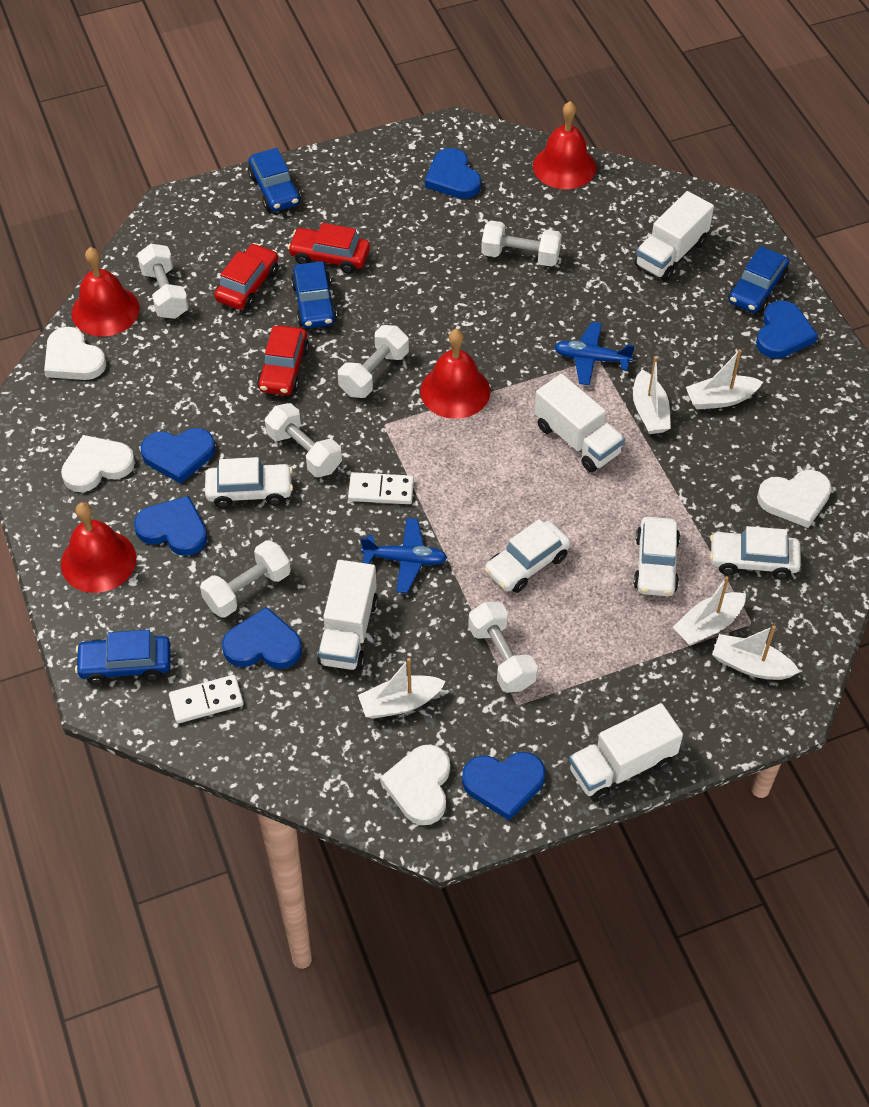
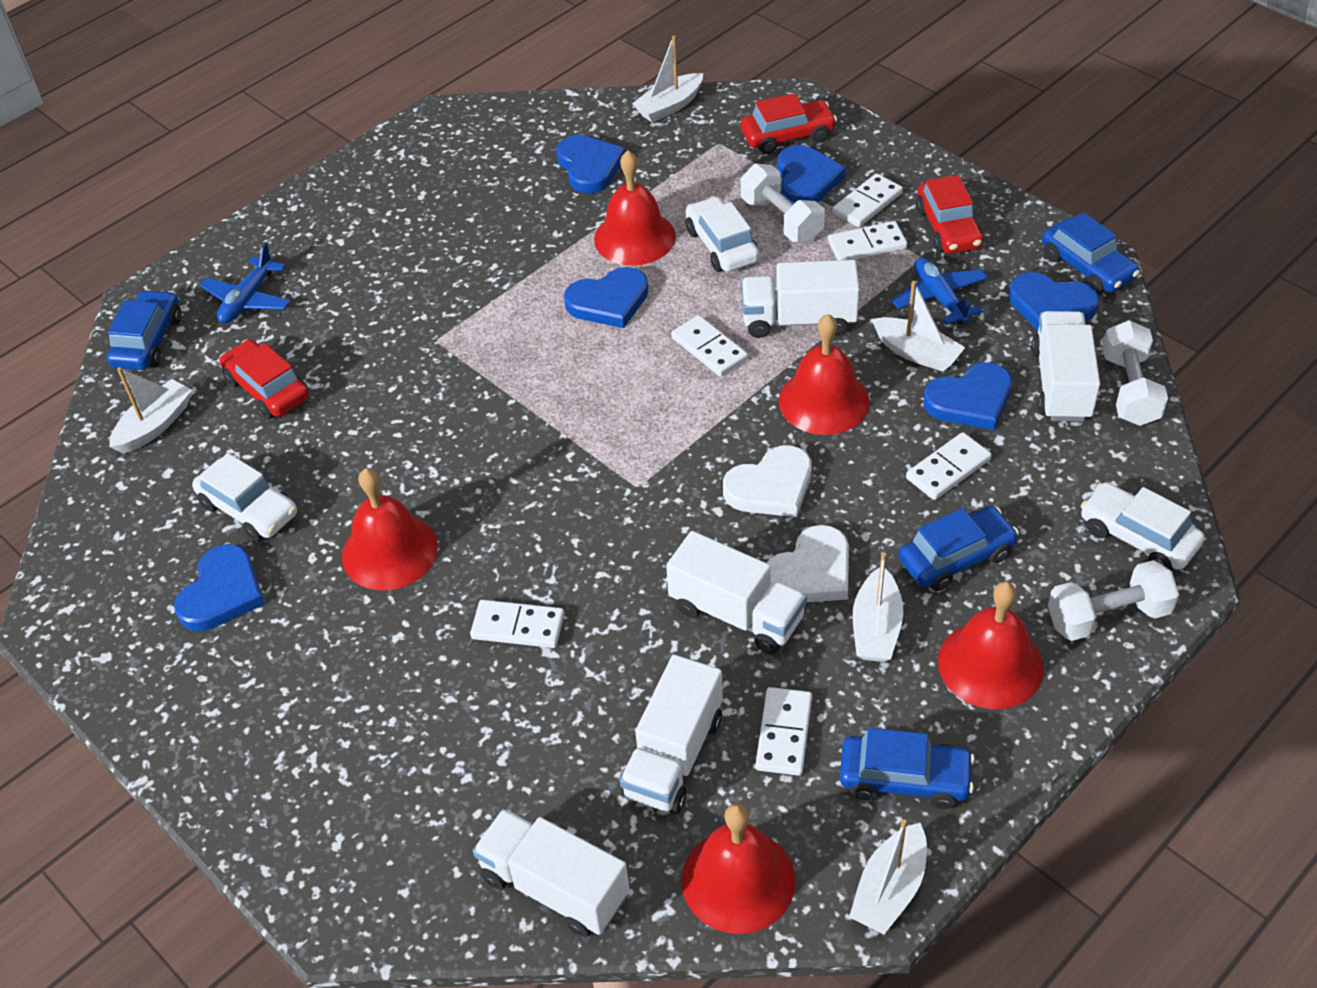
red bell: 4 -> 5
white car: 4 -> 3
white domino: 2 -> 6
white dumbbell: 6 -> 3
white heart: 4 -> 2
white truck: 4 -> 5

